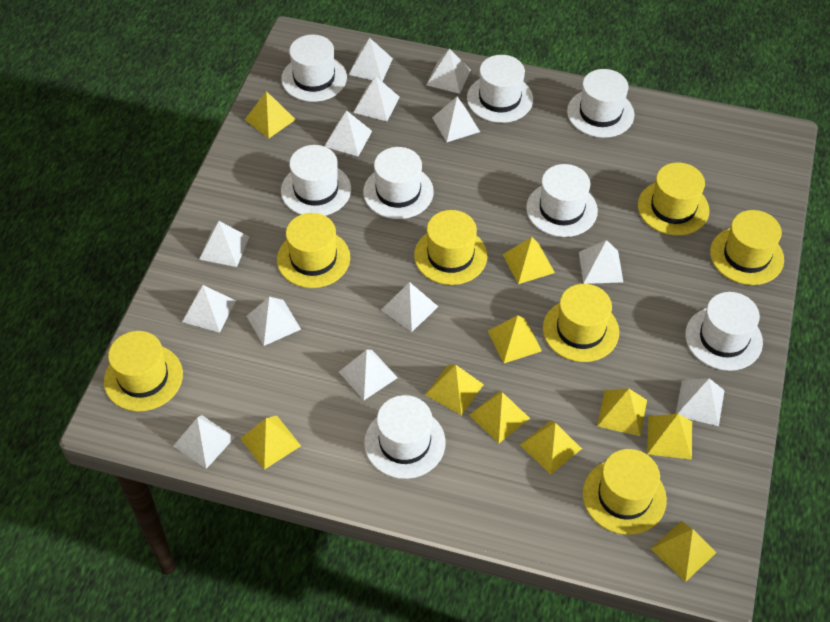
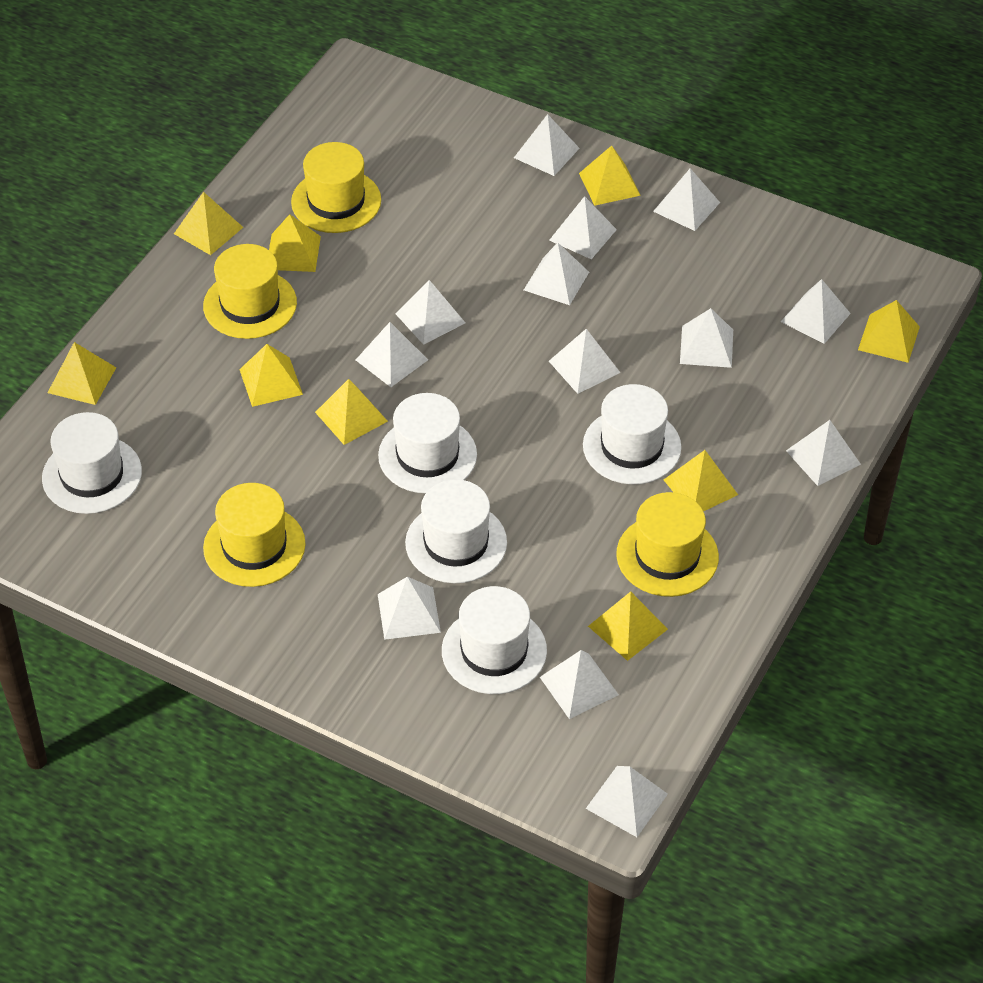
white hat: 8 -> 5
yellow hat: 7 -> 4
yellow pyramid: 10 -> 9

